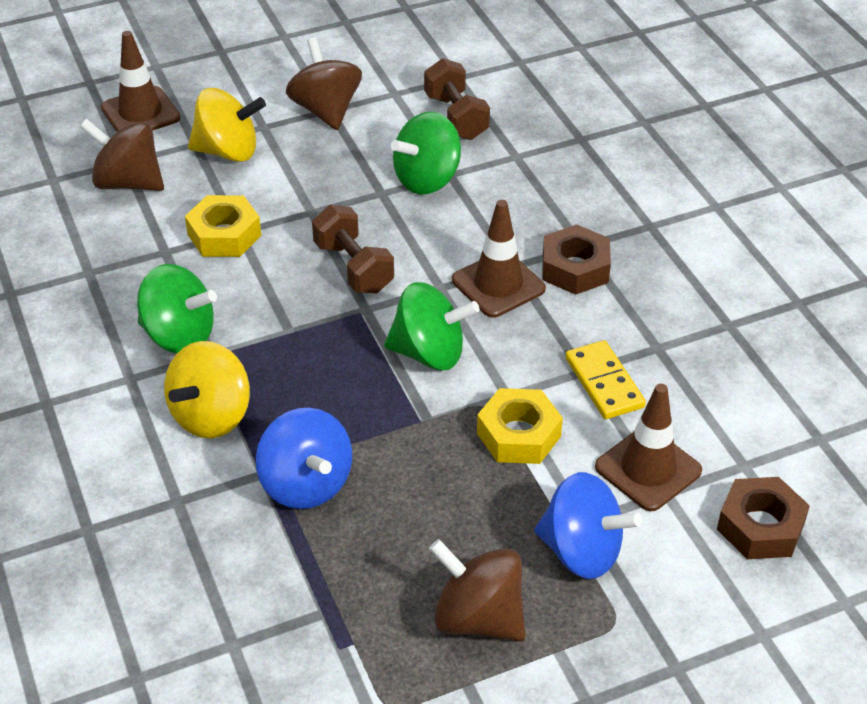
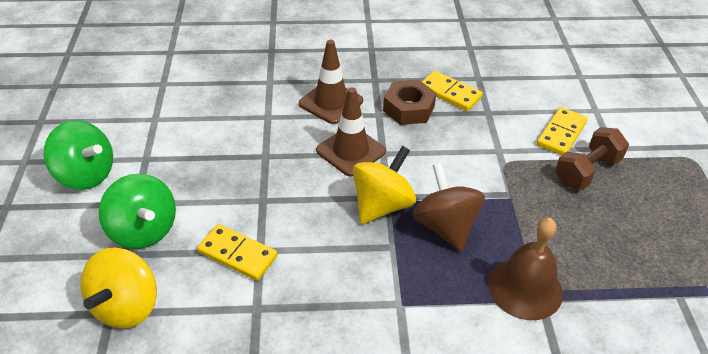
blue spinning top: 2 -> 0
brown bell: 0 -> 1
brown dumbbell: 2 -> 1
brown nut: 2 -> 1
brown spinning top: 3 -> 1
brown traffic cone: 3 -> 2
green spinning top: 3 -> 2
yellow domino: 1 -> 3
yellow nut: 2 -> 0

